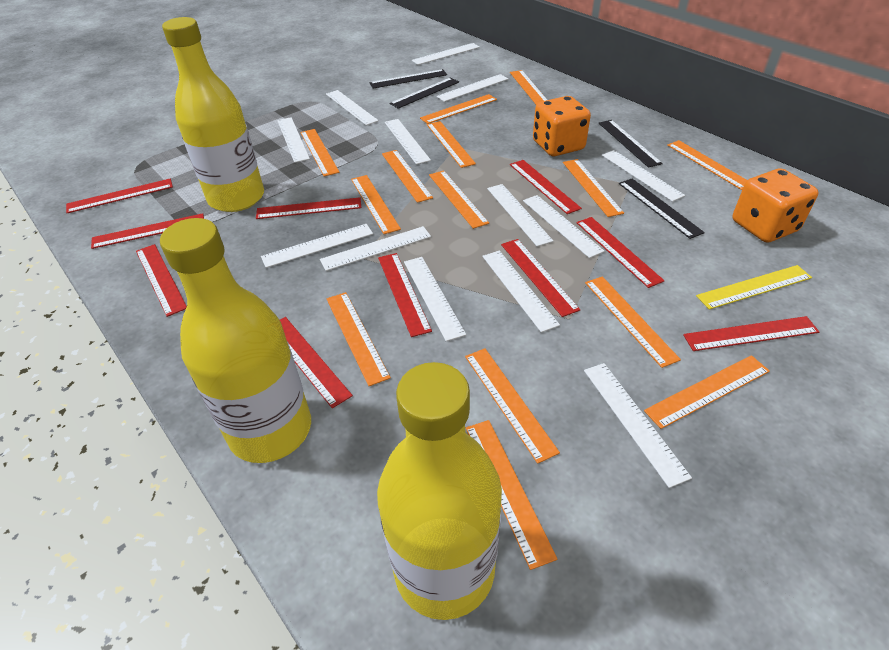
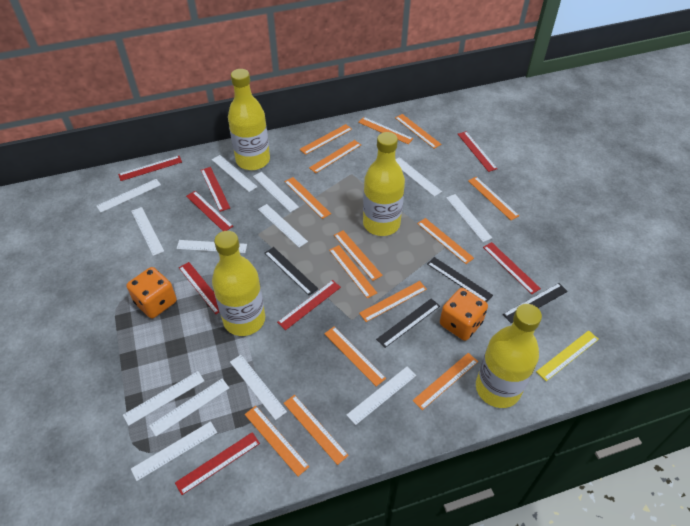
red ruler: 10 -> 8
yellow bottle: 3 -> 4

